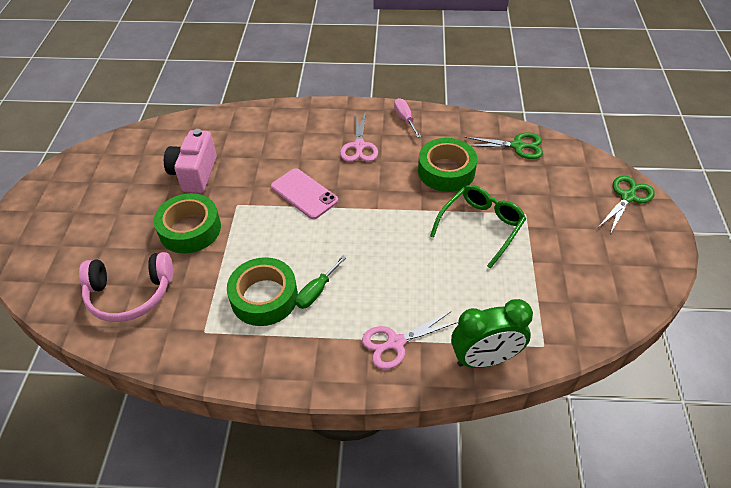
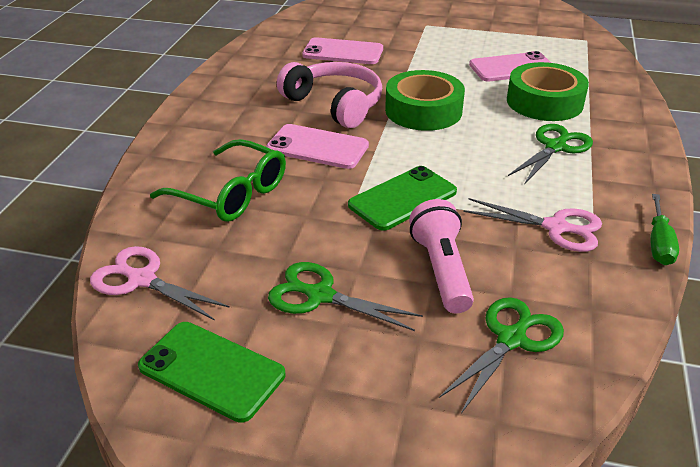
green clock: 1 -> 0
green phone: 0 -> 2
green scissors: 2 -> 3
green tape: 3 -> 2
pink camera: 1 -> 0
pink flashlight: 0 -> 1
pink phone: 1 -> 3
pink screwdriver: 1 -> 0

